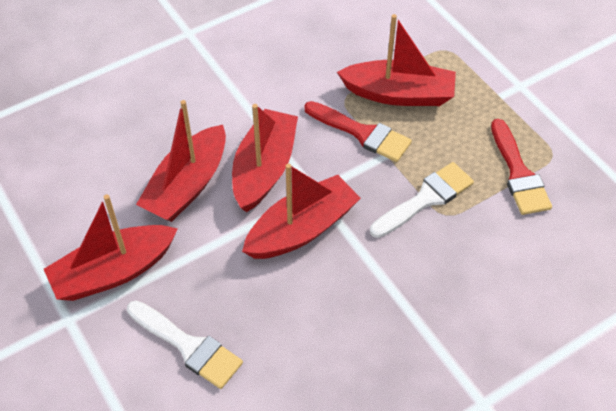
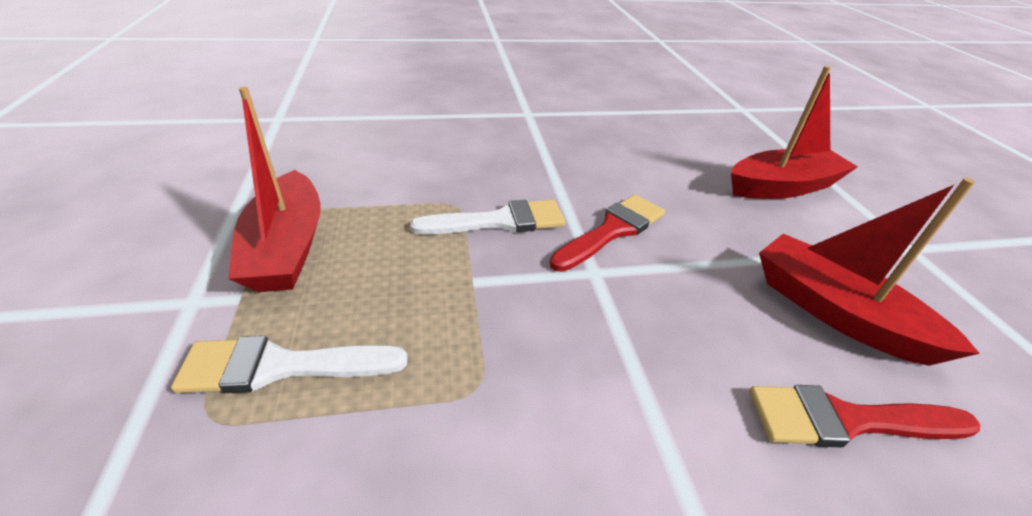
red boat: 5 -> 3

